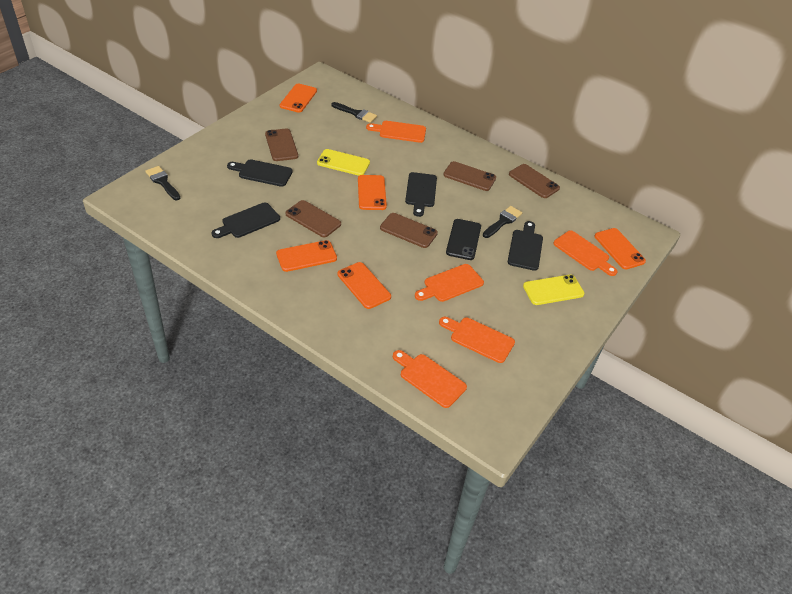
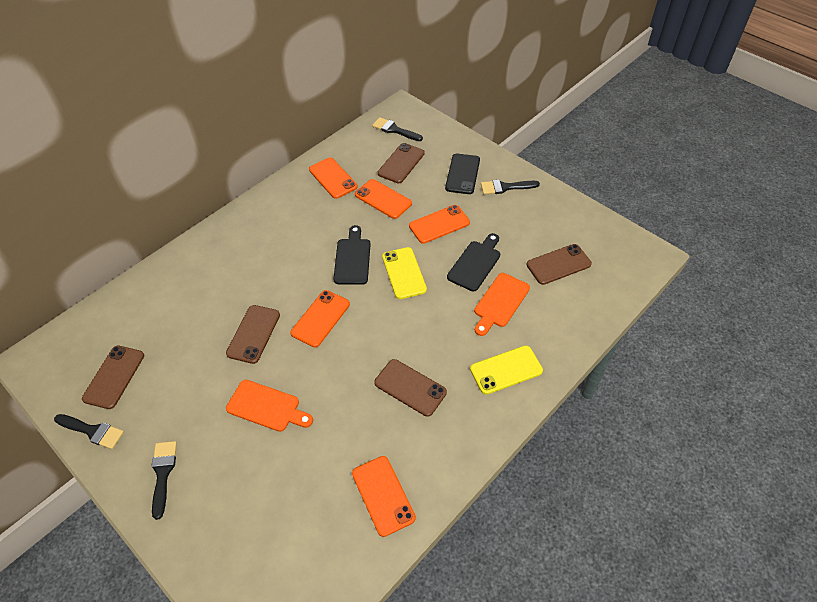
black brush: 3 -> 4
black cutting board: 4 -> 2
orange cutting board: 5 -> 2

